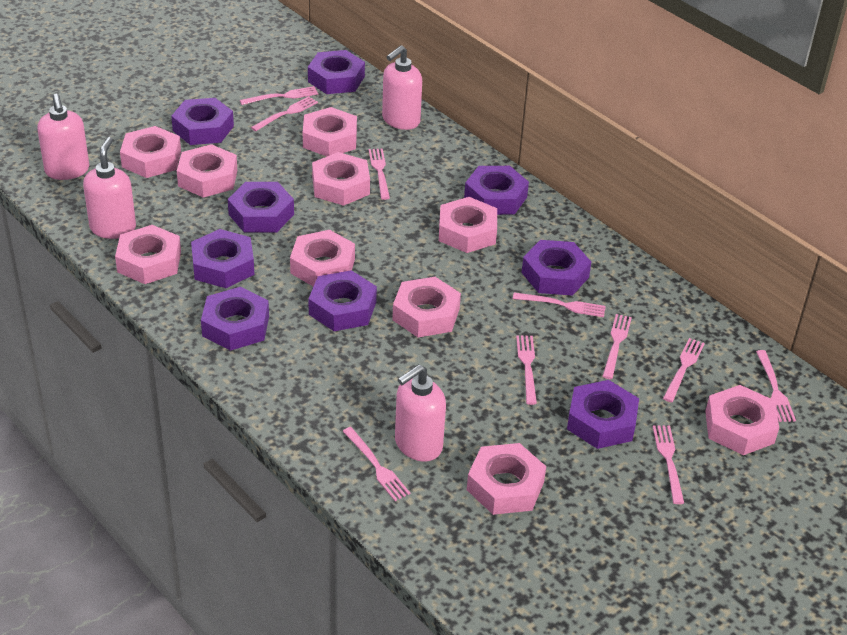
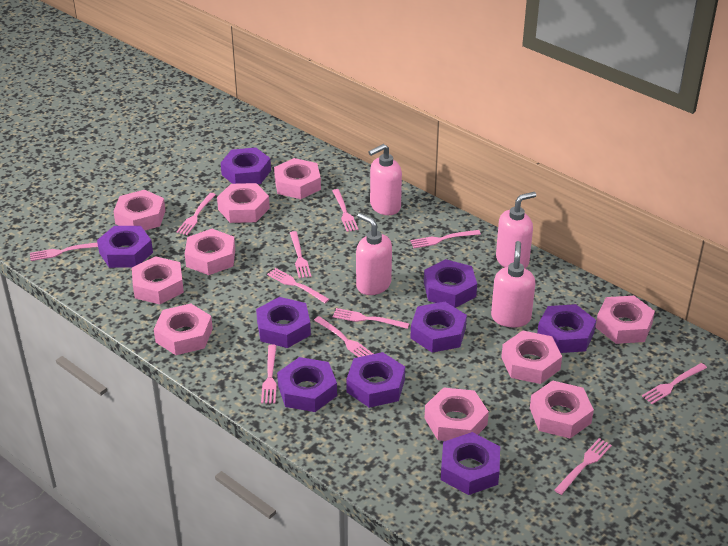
pink fork: 10 -> 11

